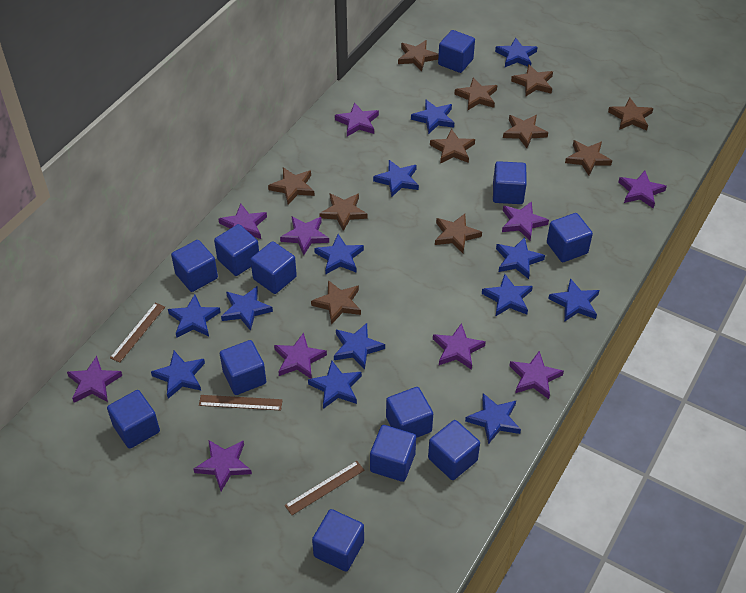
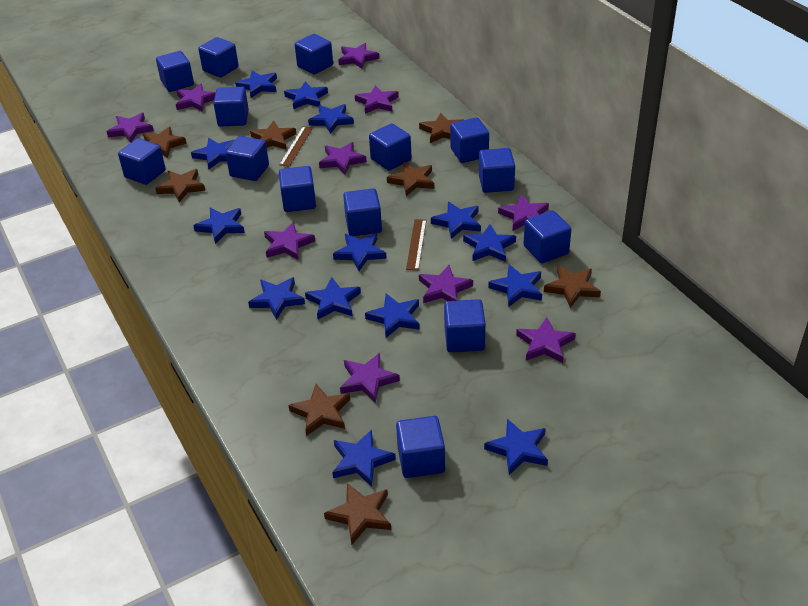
blue cube: 12 -> 14
blue star: 13 -> 14
brown ruler: 3 -> 2
brown star: 11 -> 8

